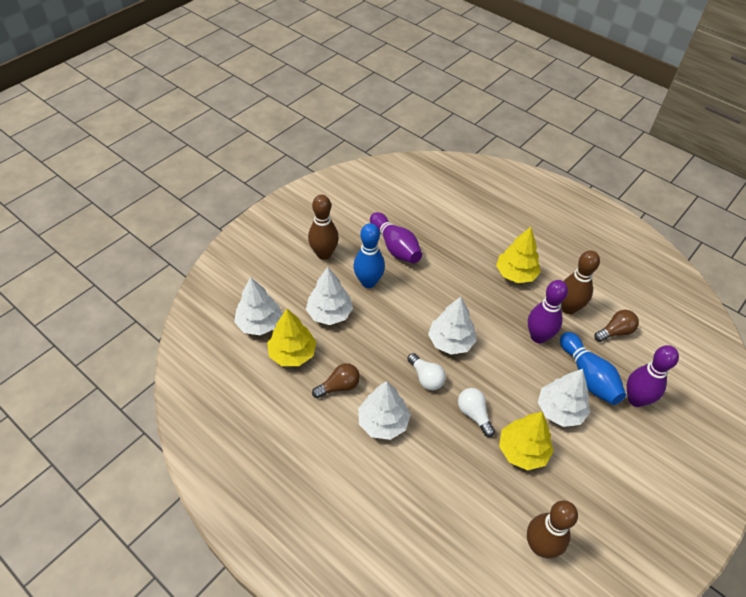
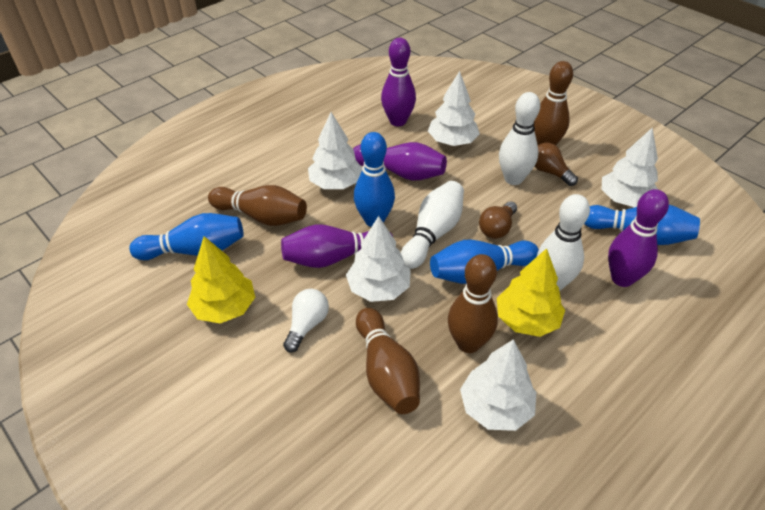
blue bowling pin: 2 -> 4
brown bowling pin: 3 -> 4
purple bowling pin: 3 -> 4
white bowling pin: 0 -> 3
white light bulb: 2 -> 1
yellow tree: 3 -> 2

